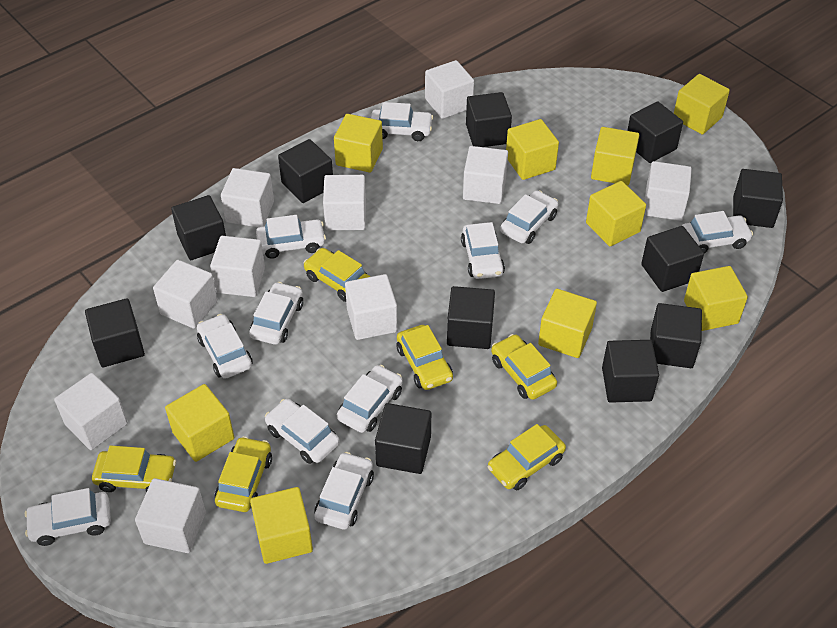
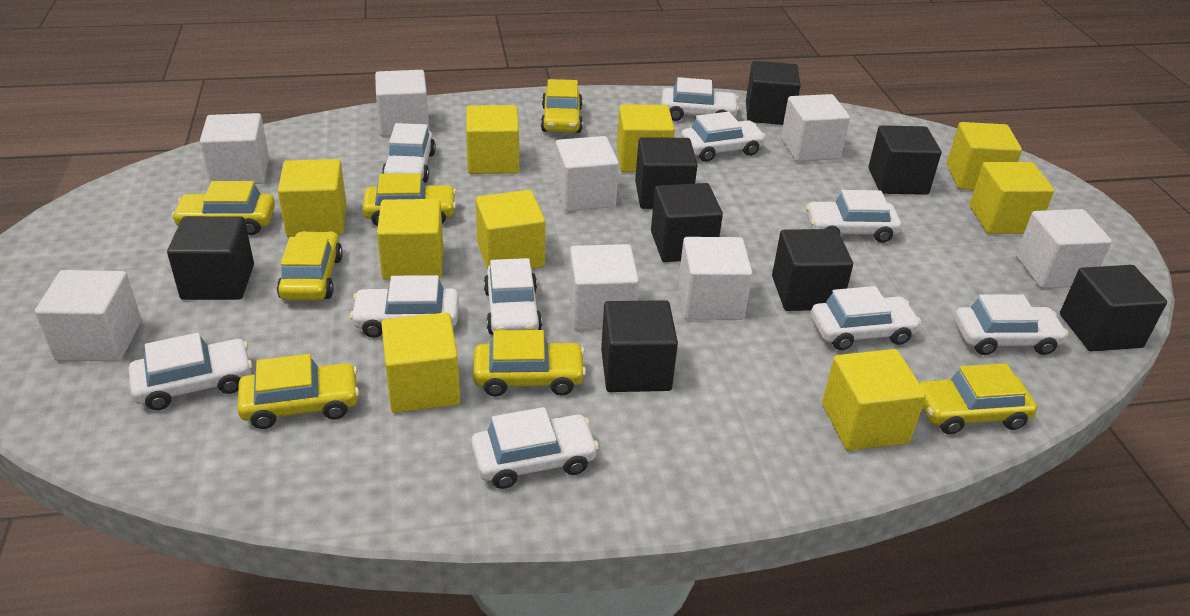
black cube: 11 -> 8
white car: 11 -> 10
white cube: 10 -> 8
yellow car: 6 -> 7

